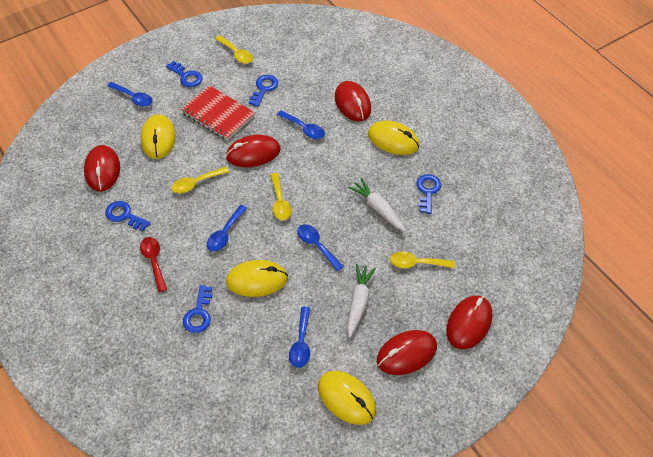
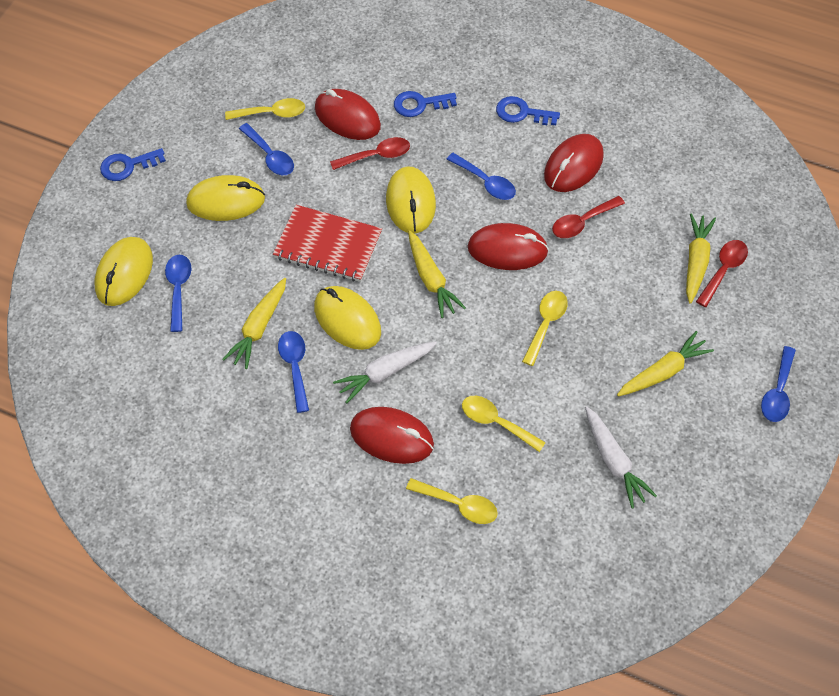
blue key: 5 -> 3
red mouse: 5 -> 4
red spoon: 1 -> 3
yellow carrot: 0 -> 4

